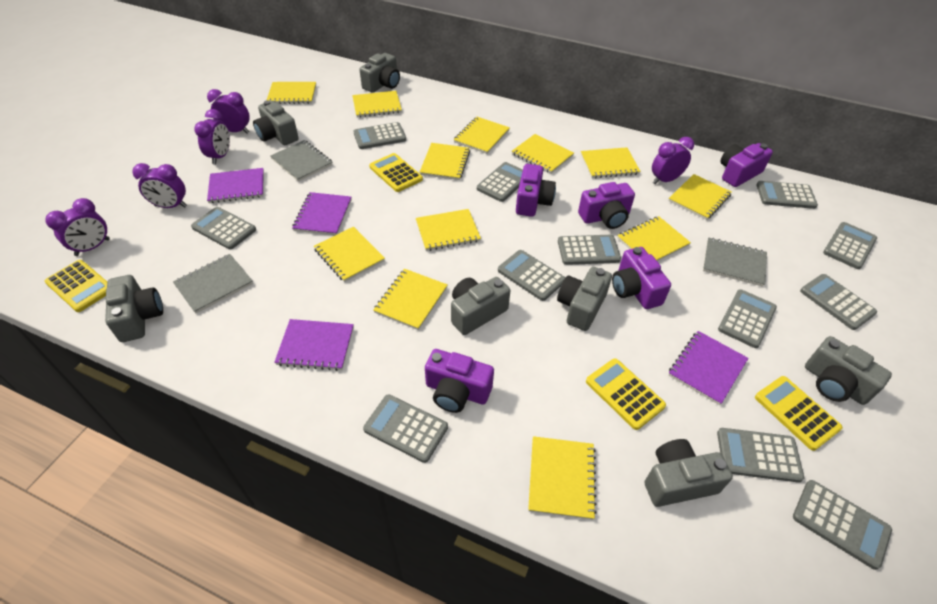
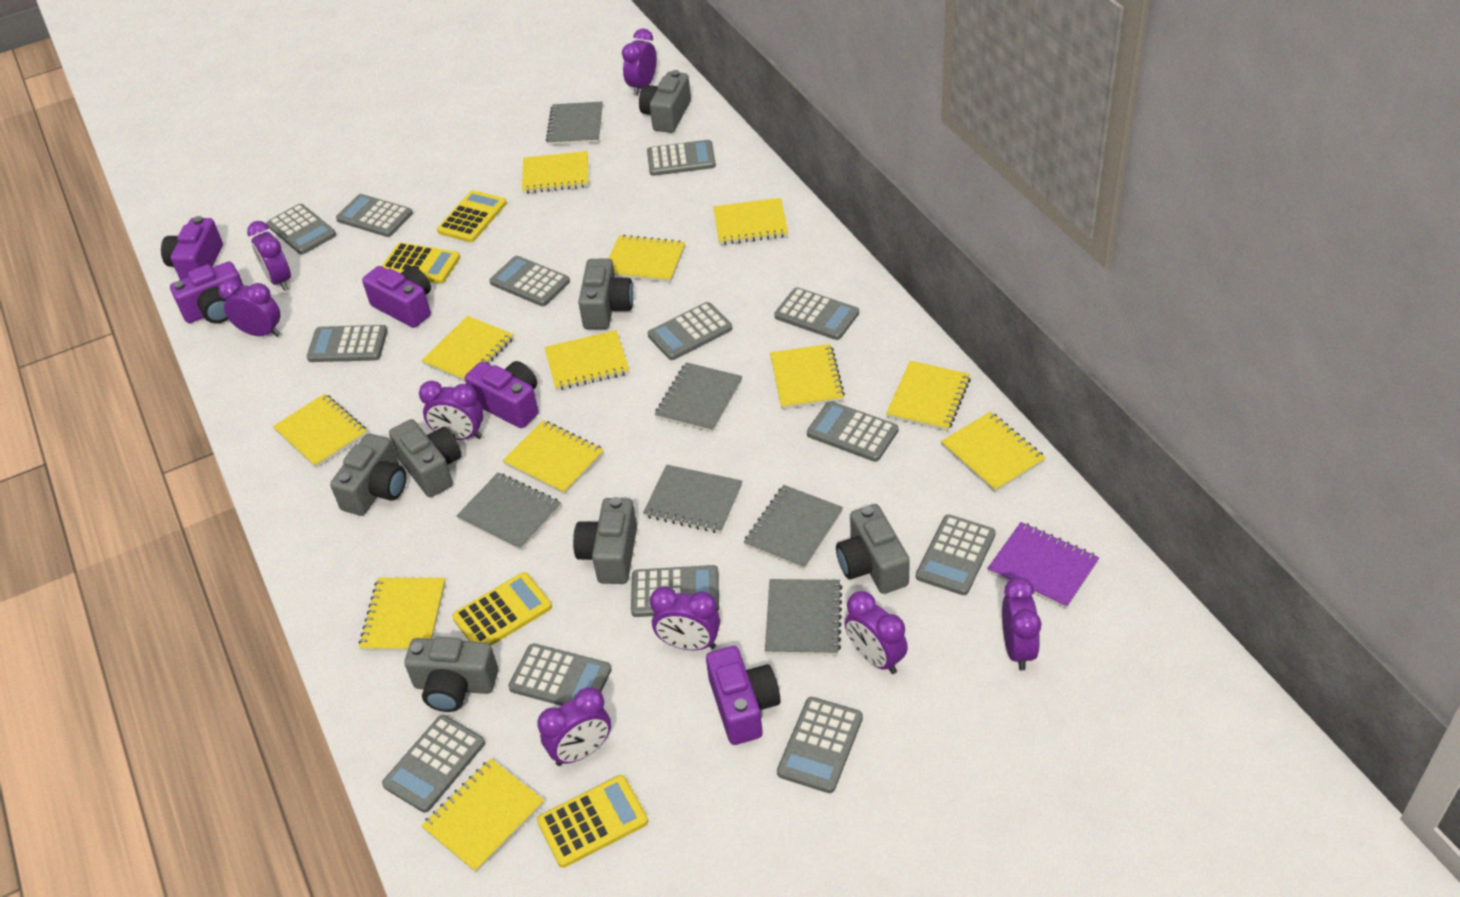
grey calculator: 12 -> 13
grey notebook: 3 -> 6
purple clock: 5 -> 8
purple notebook: 4 -> 1

